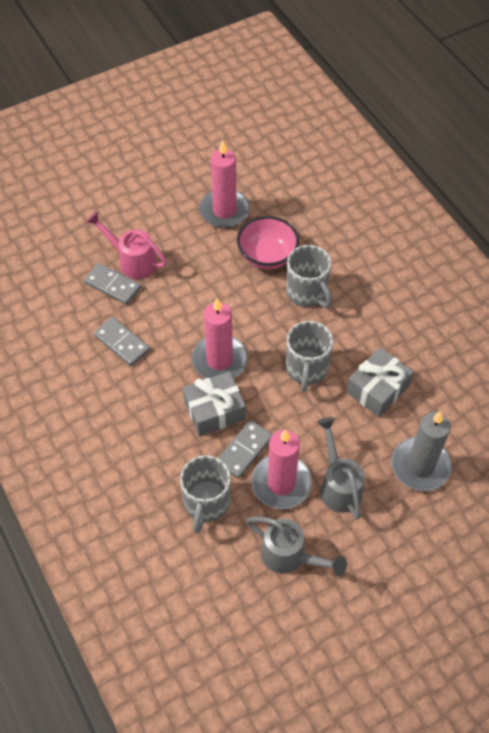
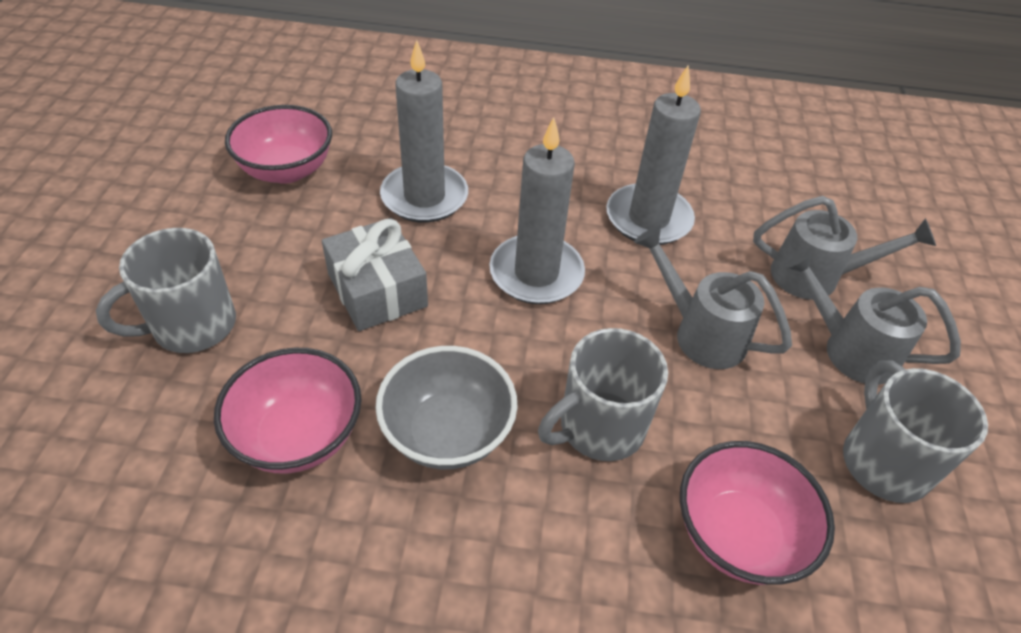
grey bowl: 0 -> 1
grey candle: 1 -> 3
grey domino: 3 -> 0
grey gift: 2 -> 1
grey watering can: 2 -> 3
pink bowl: 1 -> 3
pink candle: 3 -> 0
pink watering can: 1 -> 0

